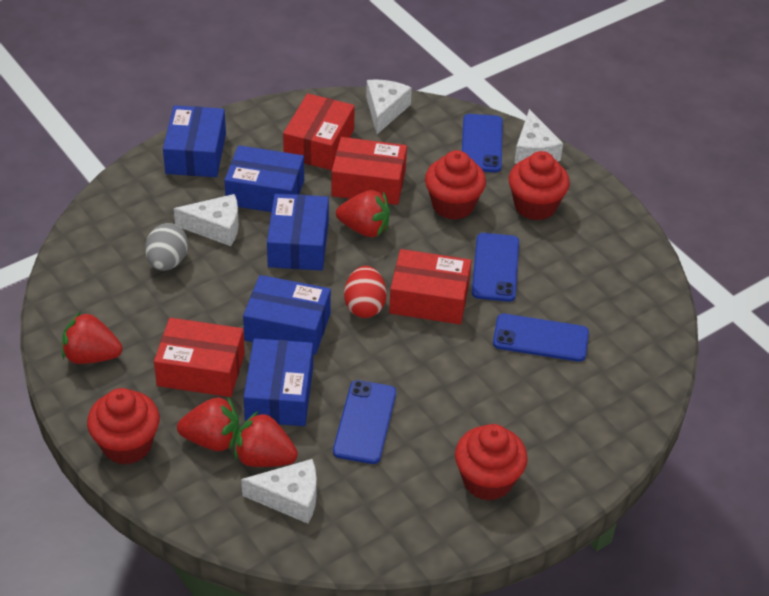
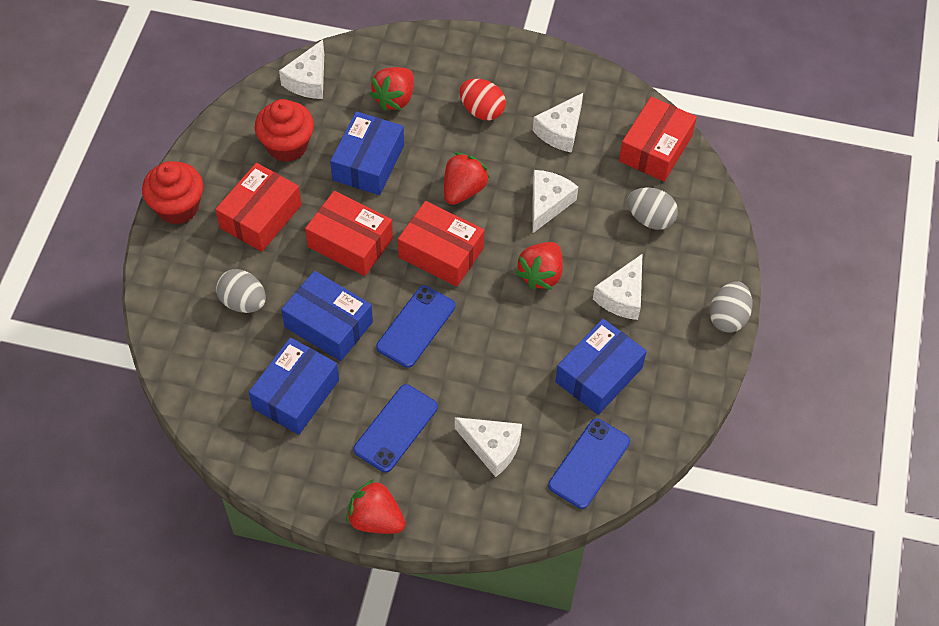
blue box: 5 -> 4
blue phone: 4 -> 3
grey egg: 1 -> 3
red cupcake: 4 -> 2
white cheese: 4 -> 5

